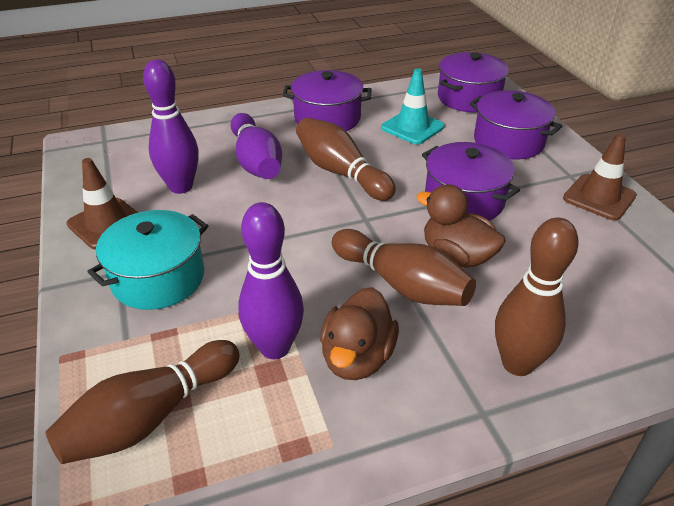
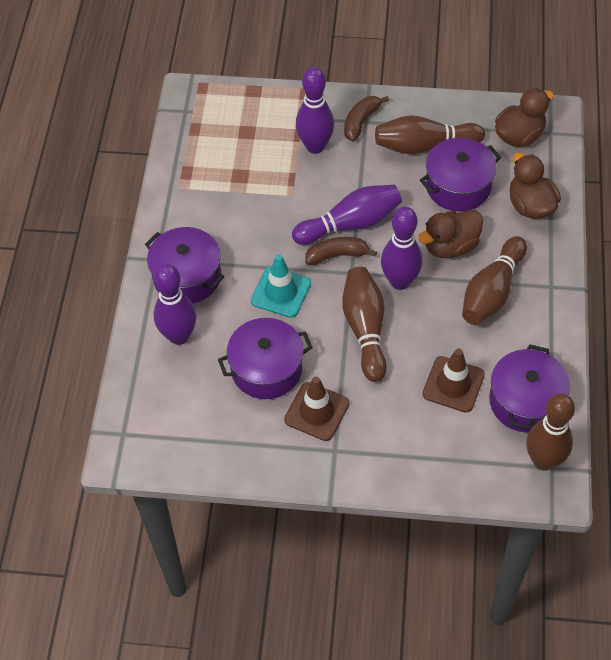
brown banana: 0 -> 2
brown duck: 2 -> 3
purple bowling pin: 3 -> 4
turquoise pot: 1 -> 0

